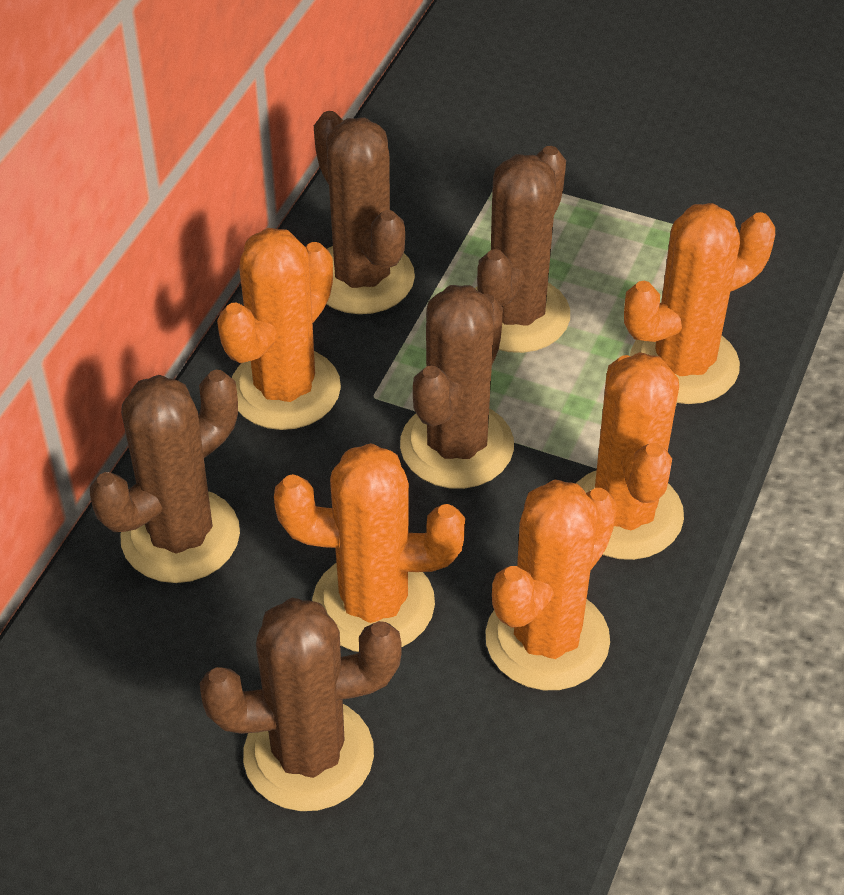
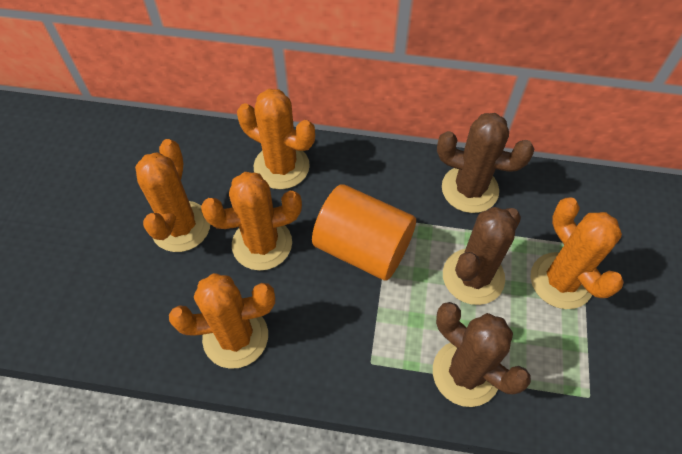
brown cactus: 5 -> 3
orange cylinder: 0 -> 1

